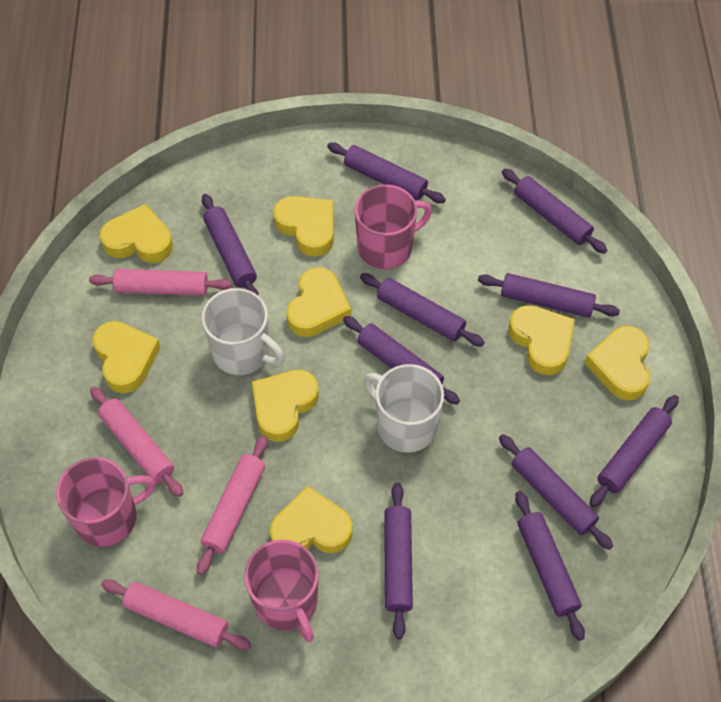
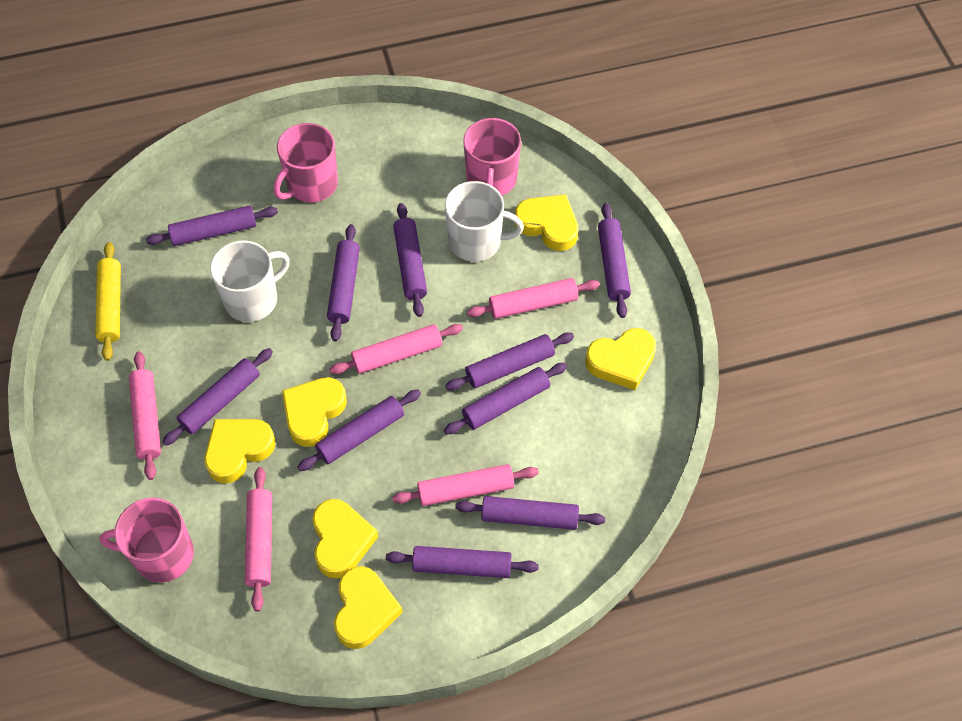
pink rolling pin: 4 -> 5
yellow heart: 8 -> 6
yellow rolling pin: 0 -> 1

